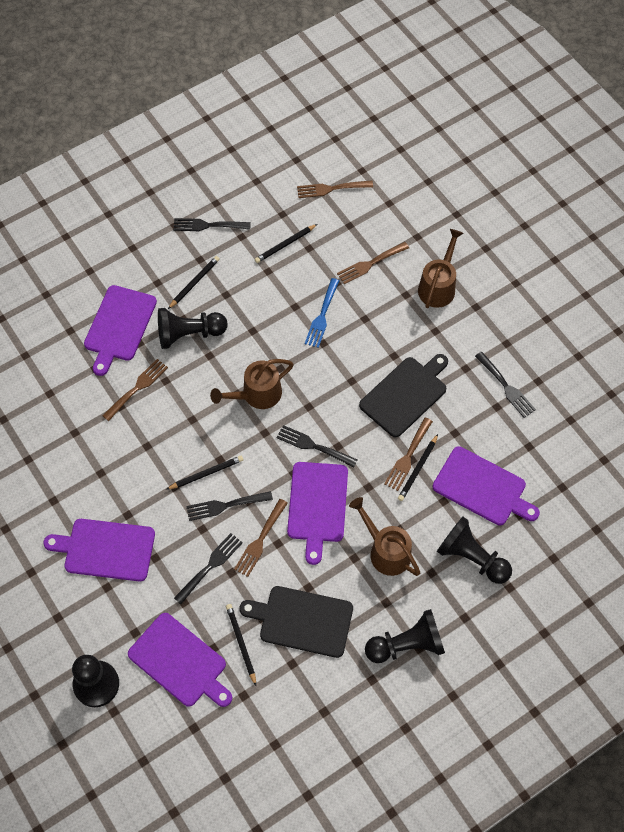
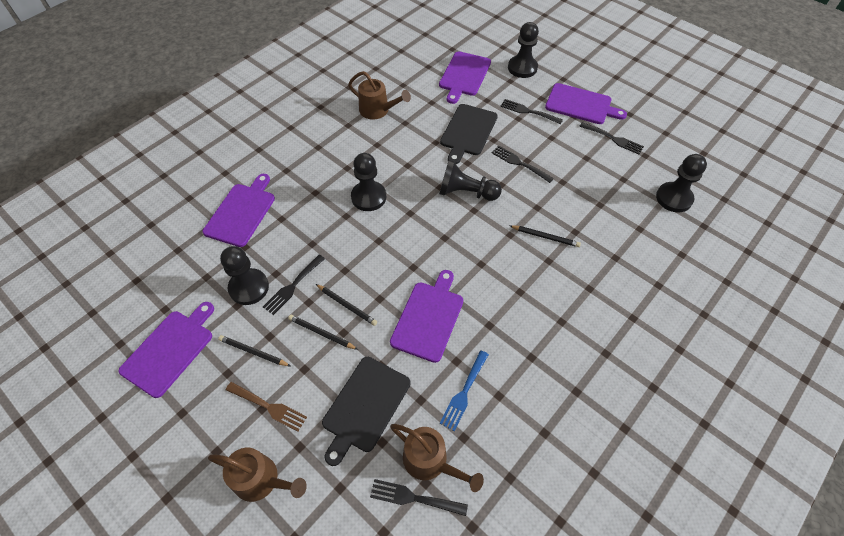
black pawn: 4 -> 5
black pencil: 5 -> 4
brown fork: 5 -> 1

